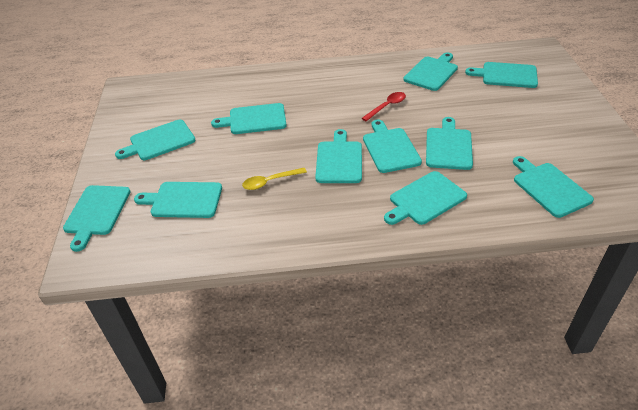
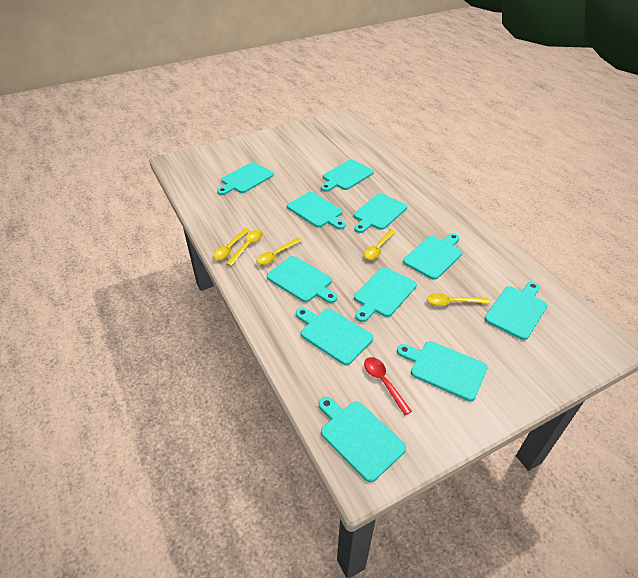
yellow spoon: 1 -> 5

